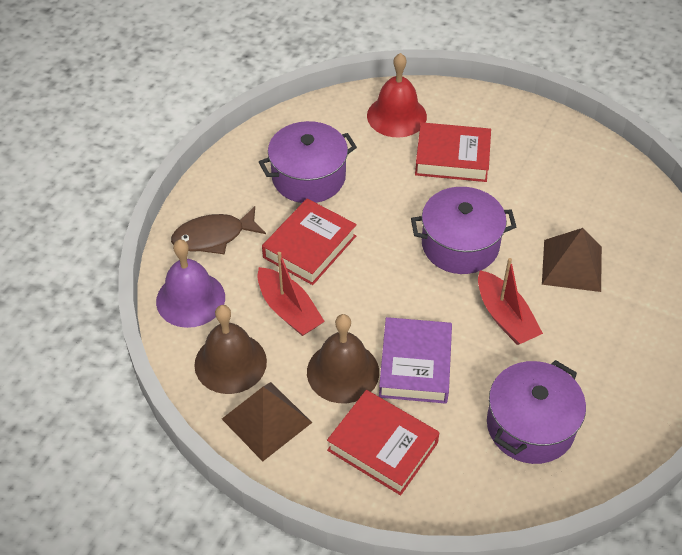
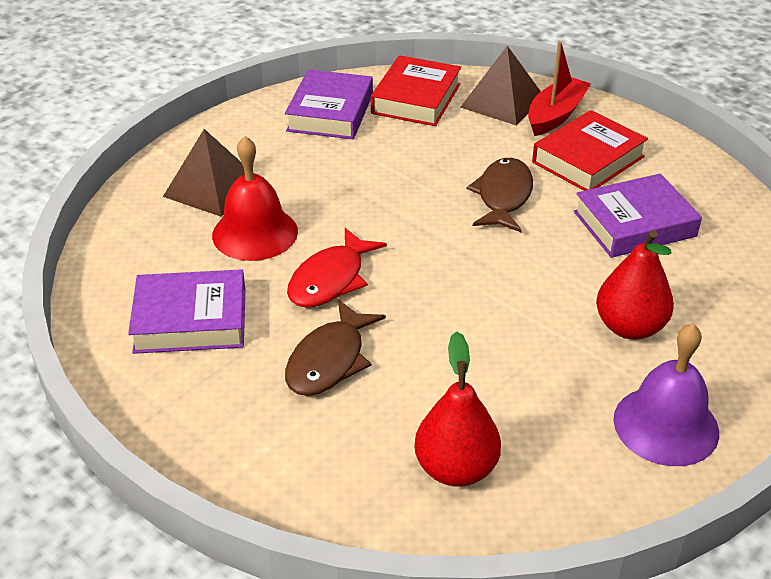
brown bell: 2 -> 0
brown fish: 1 -> 2
purple book: 1 -> 3
purple pot: 3 -> 0
red boat: 2 -> 1
red book: 3 -> 2
red fish: 0 -> 1
red pear: 0 -> 2

